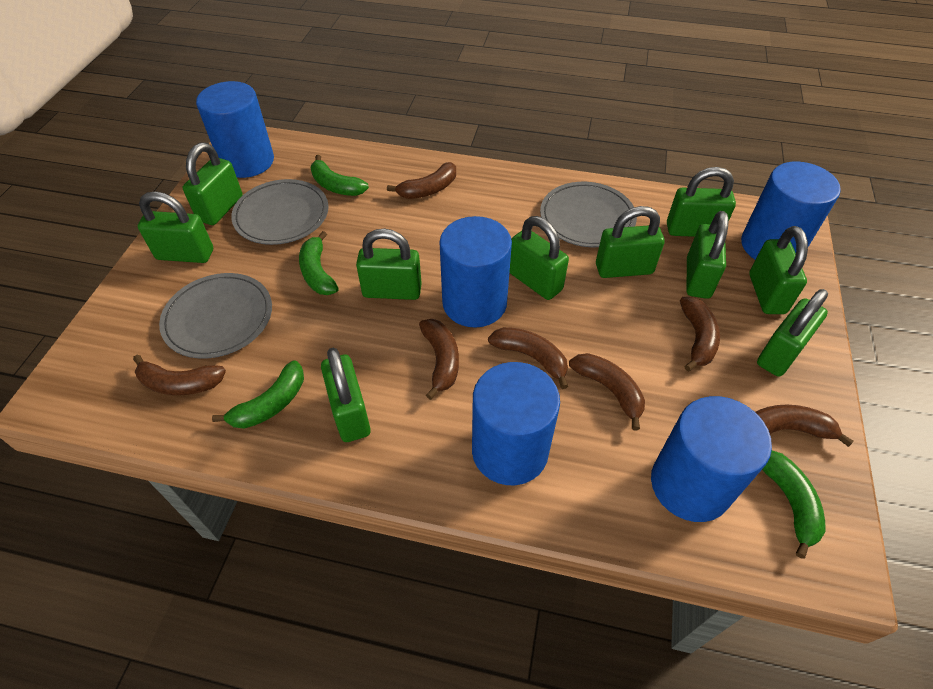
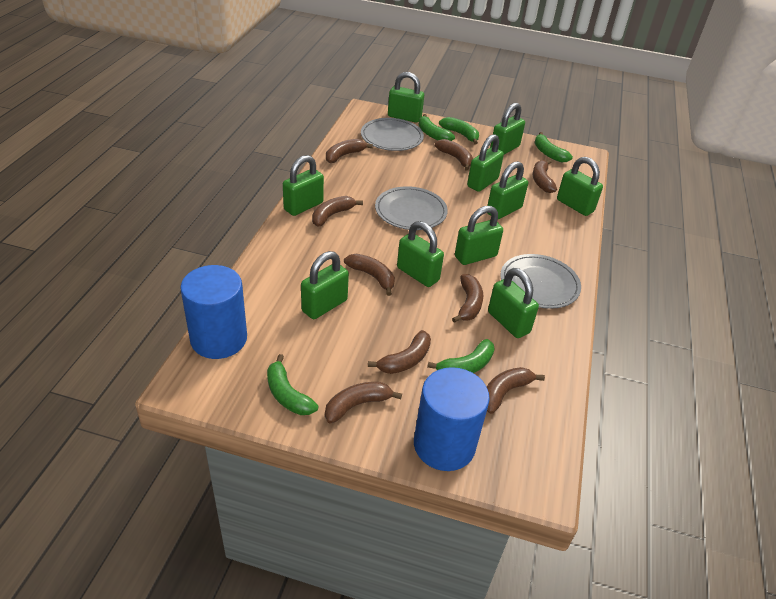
blue cylinder: 5 -> 2
brown banana: 7 -> 9
green banana: 4 -> 5

